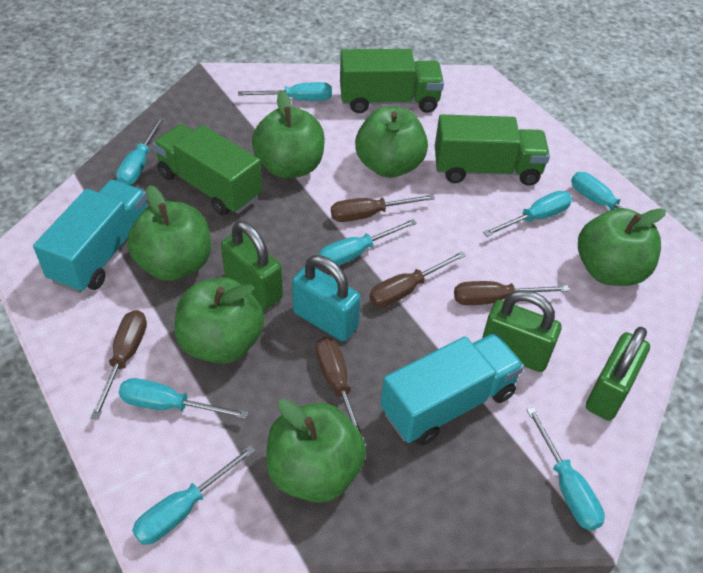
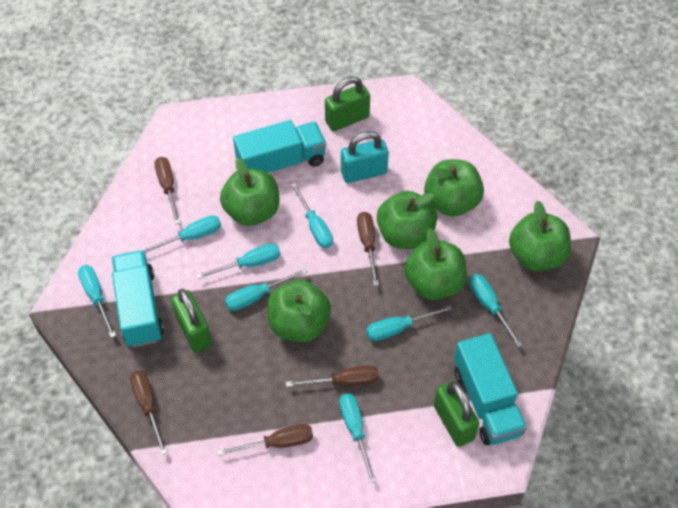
green truck: 3 -> 0
turquoise truck: 2 -> 3

